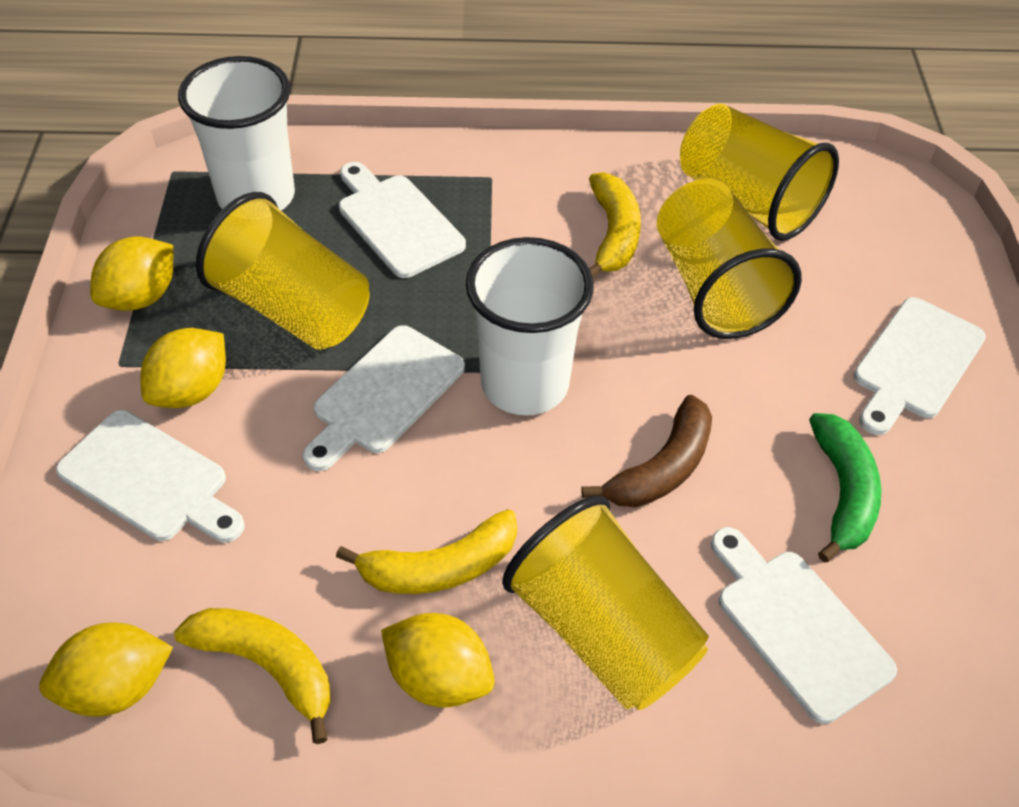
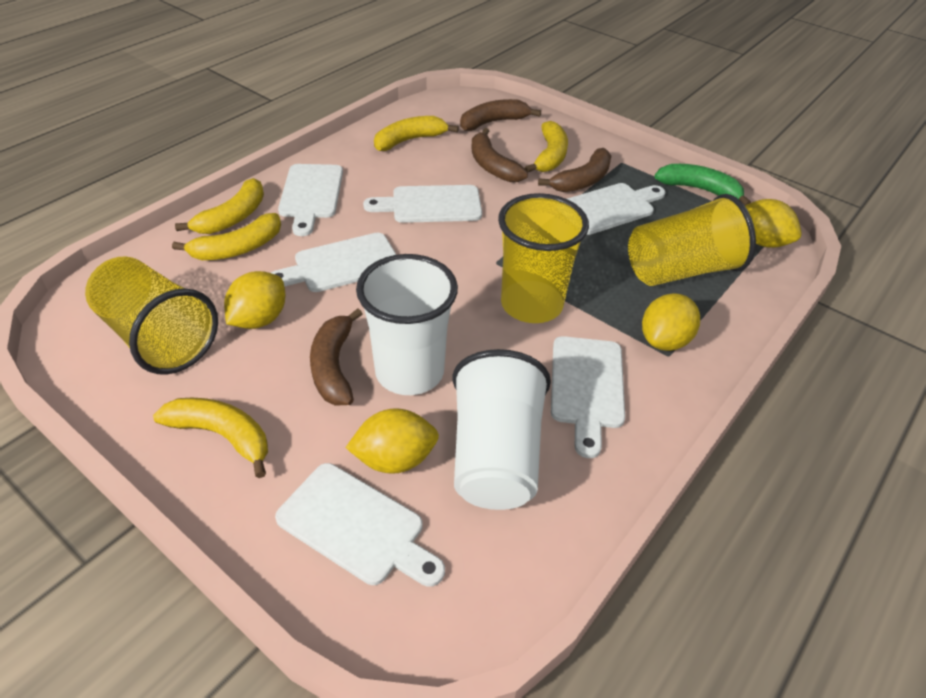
brown banana: 1 -> 4
white cutting board: 5 -> 6
yellow banana: 3 -> 5
yellow cup: 4 -> 3

